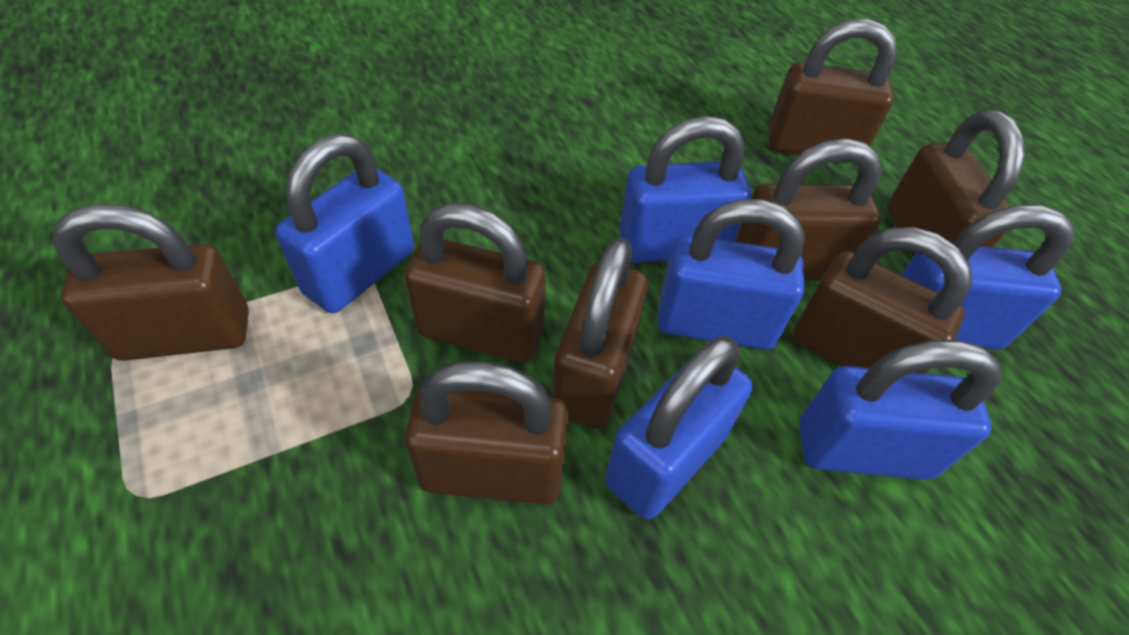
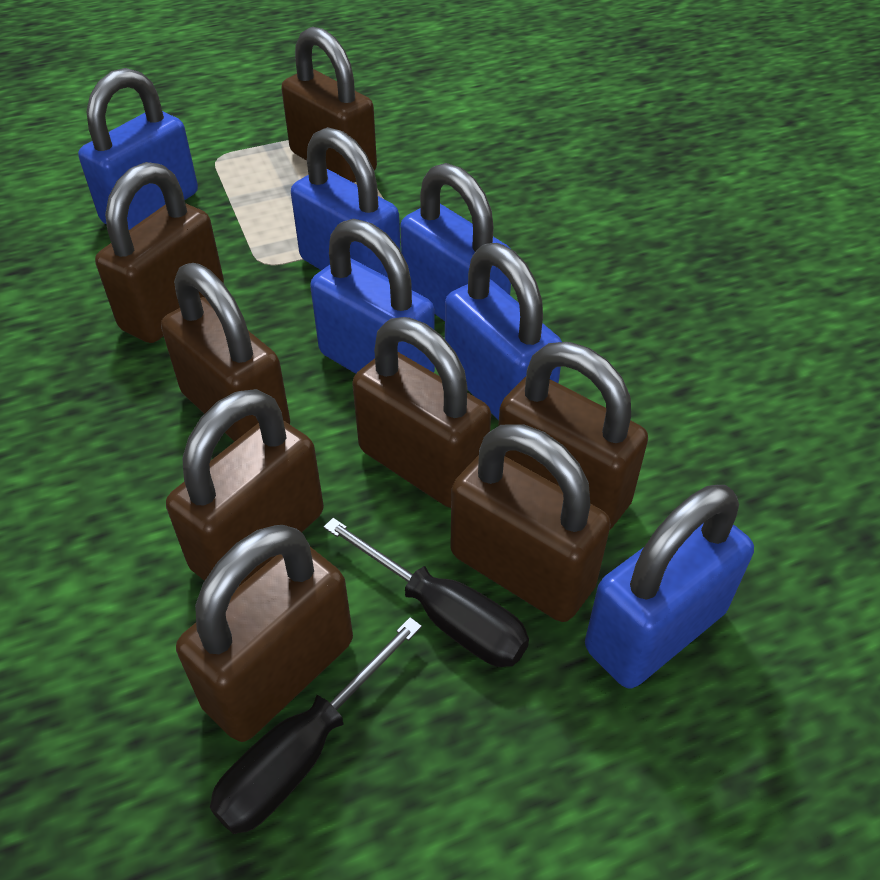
black screwdriver: 0 -> 2

